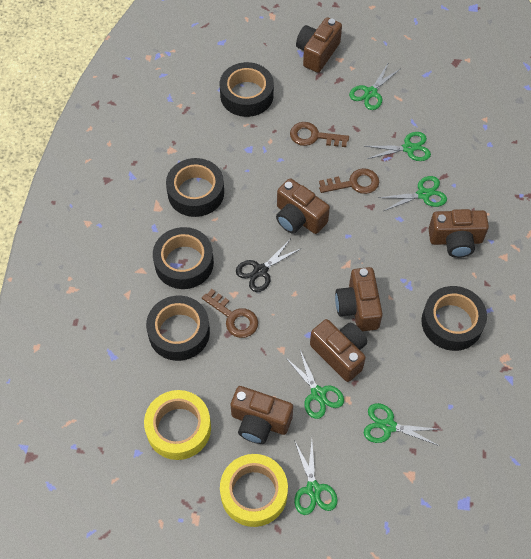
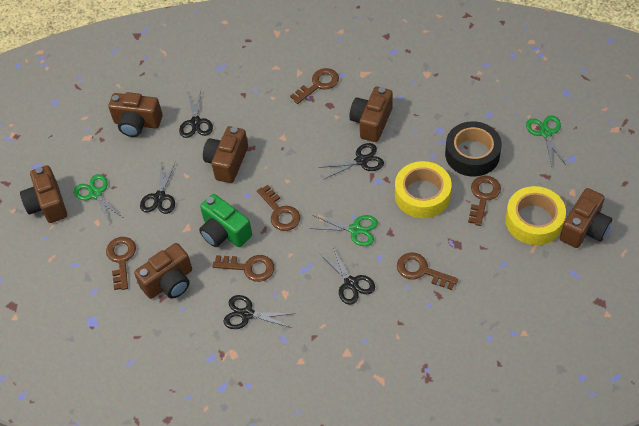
black scissors: 1 -> 5
black tape: 5 -> 1
brown key: 3 -> 6
green camera: 0 -> 1
green scissors: 6 -> 3

